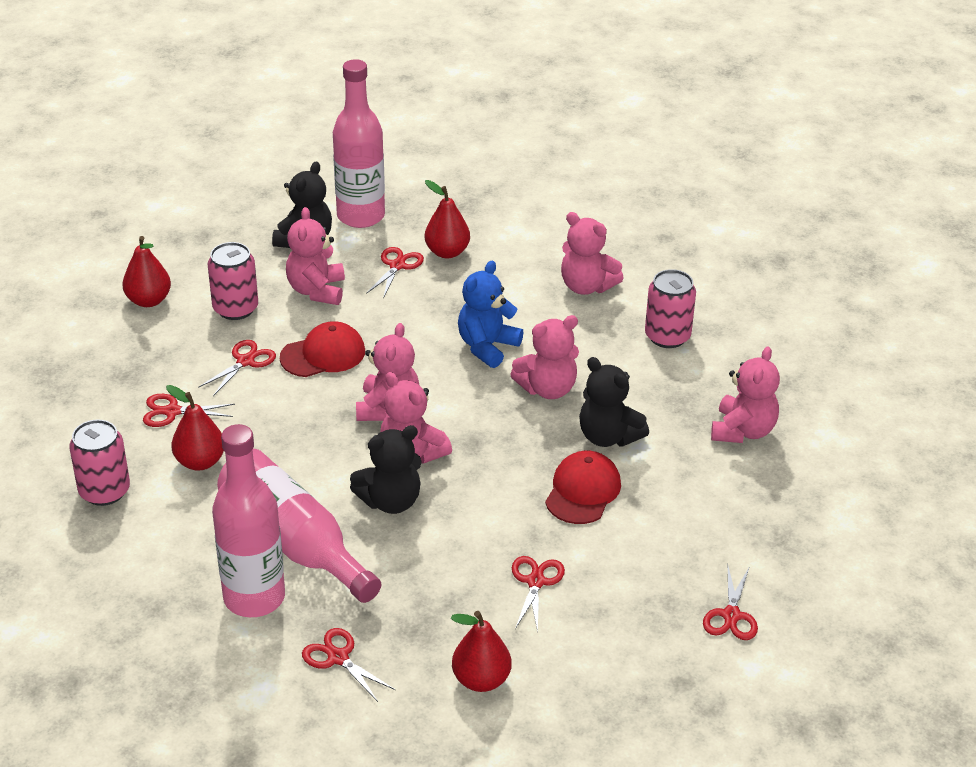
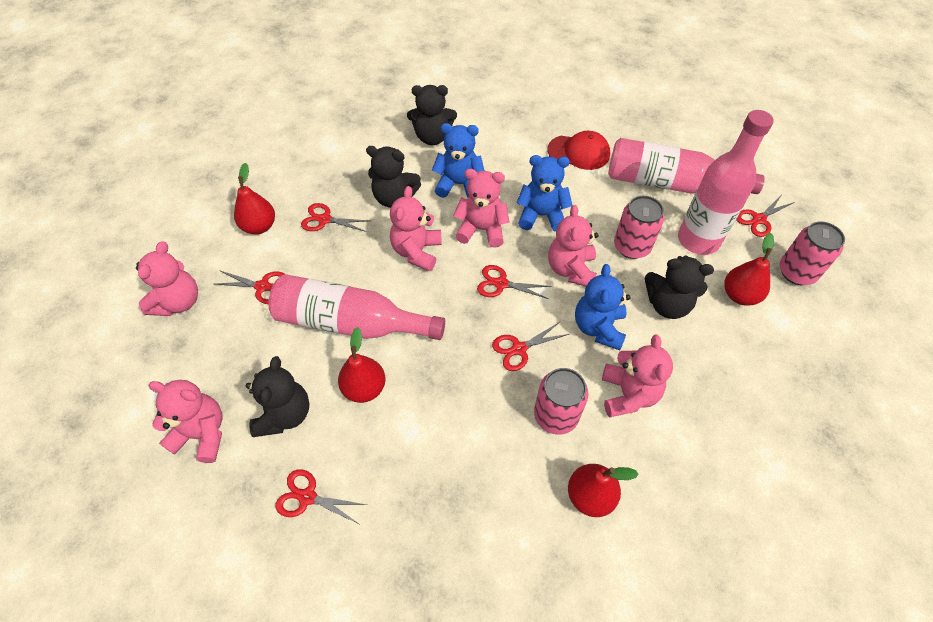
black teddy bear: 3 -> 4
blue teddy bear: 1 -> 3
red cap: 2 -> 1

